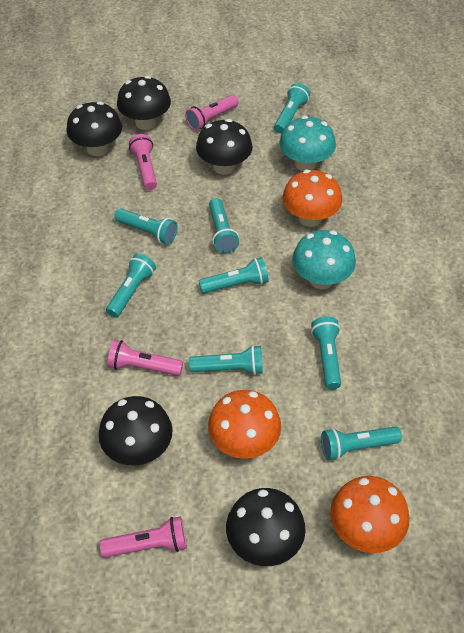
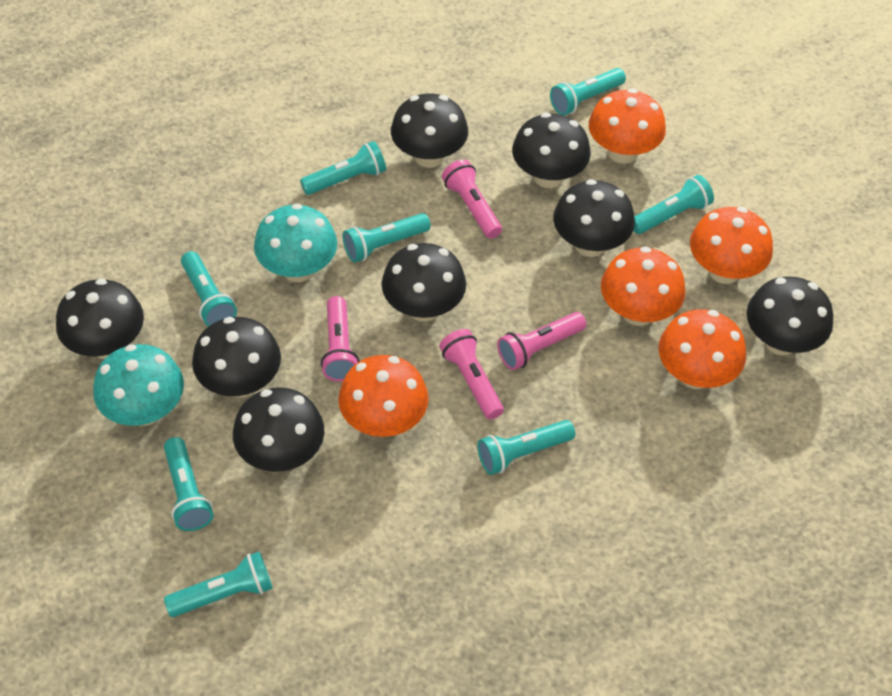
black mushroom: 5 -> 8
orange mushroom: 3 -> 5

